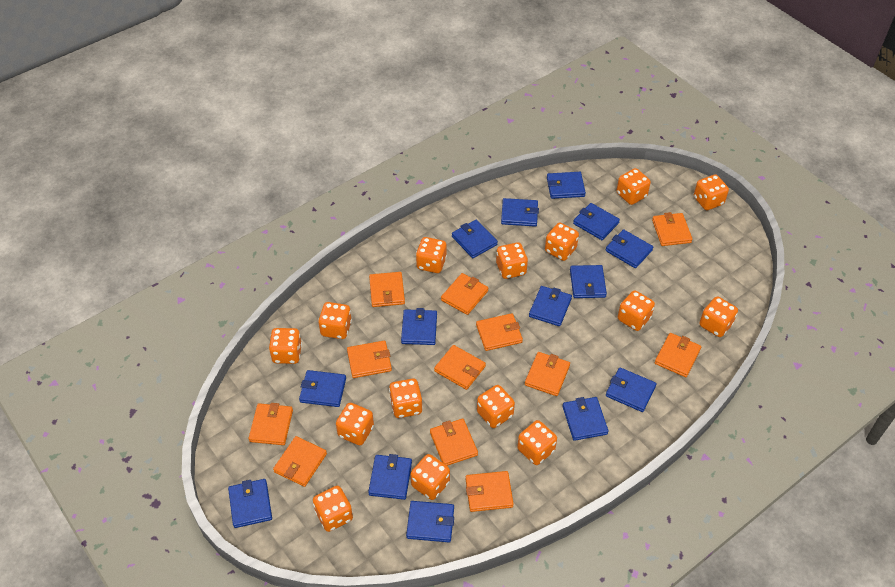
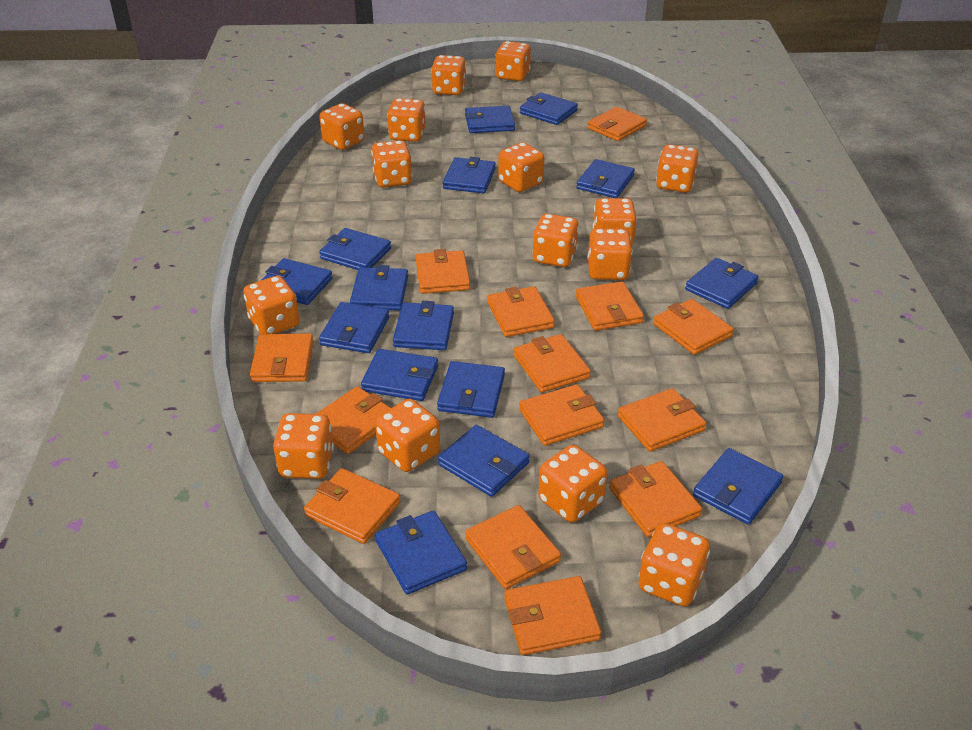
blue wallet: 14 -> 15
orange wallet: 12 -> 14

